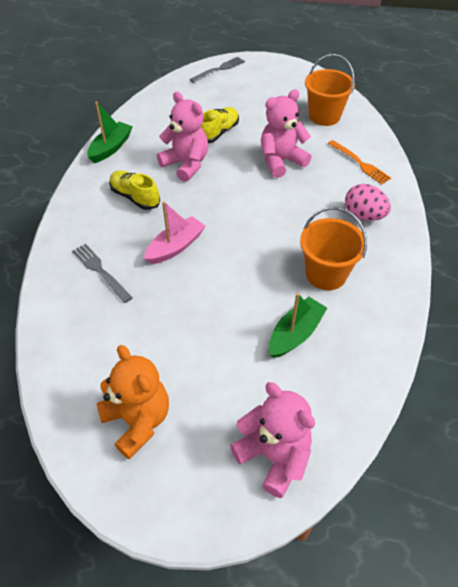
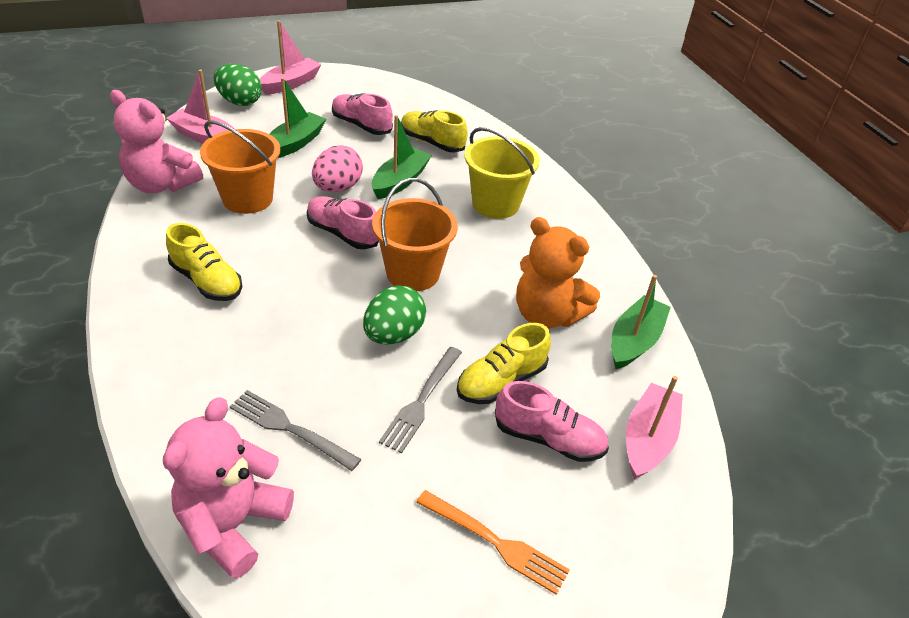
green boat: 2 -> 3
green egg: 0 -> 2
pink boat: 1 -> 3
pink shoe: 0 -> 3
pink teddy bear: 3 -> 2
yellow bucket: 0 -> 1
yellow shoe: 2 -> 3

